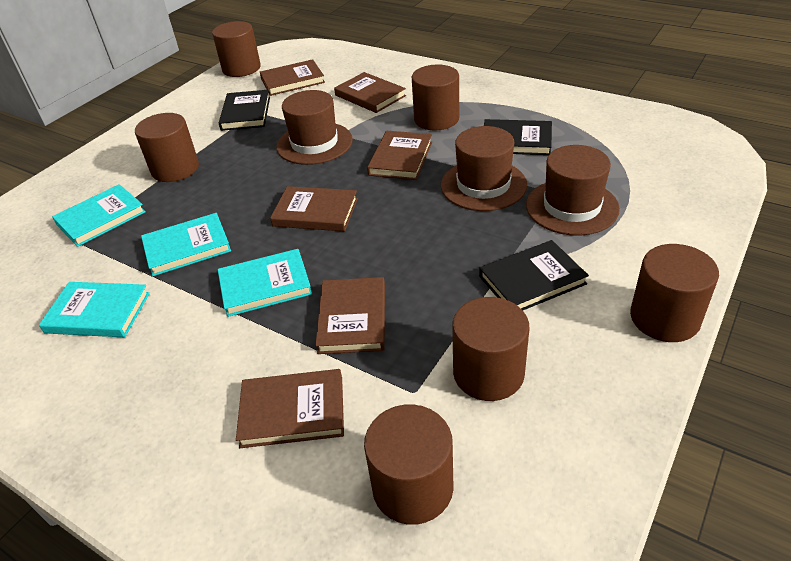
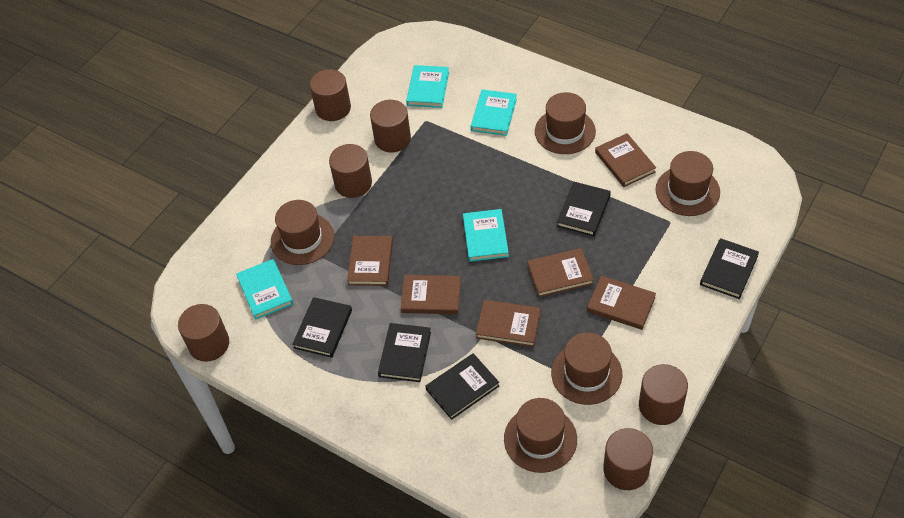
black book: 3 -> 5
brown hat: 3 -> 5

